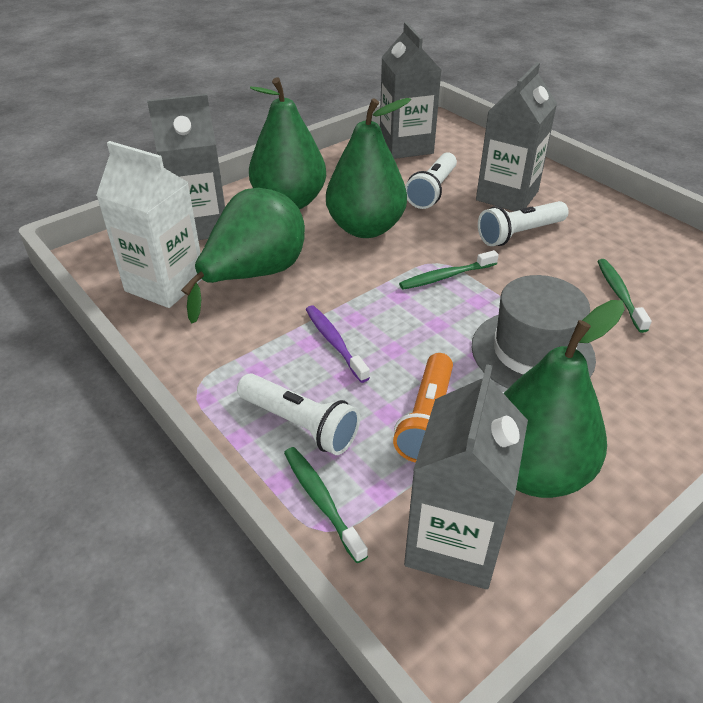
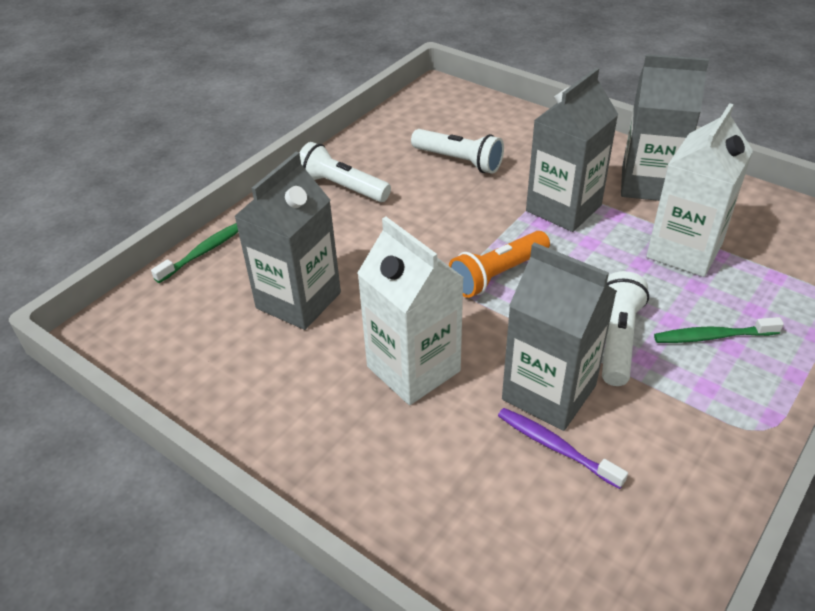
green pear: 4 -> 0
green toothbrush: 3 -> 2
grey hat: 1 -> 0
white carton: 1 -> 2

